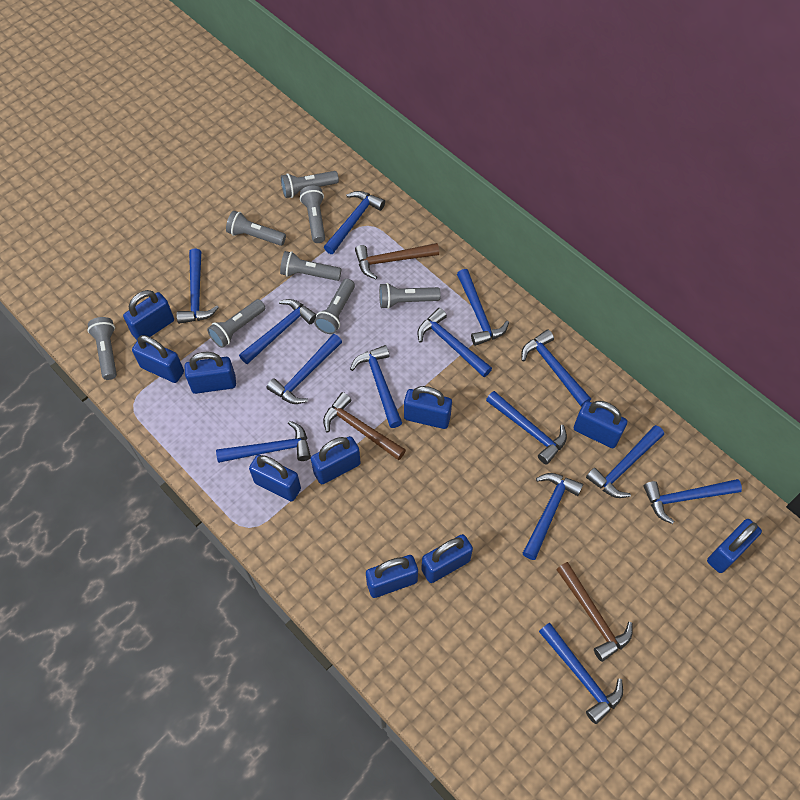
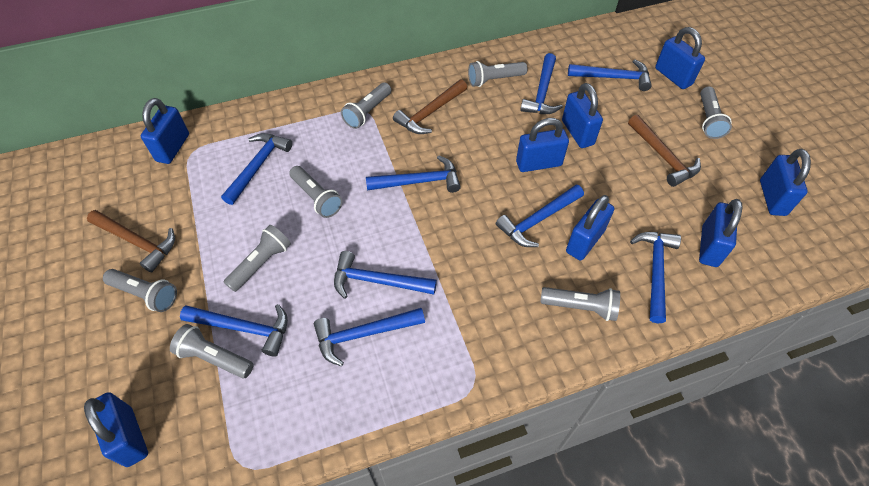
blue hammer: 14 -> 9
blue padlock: 10 -> 8

